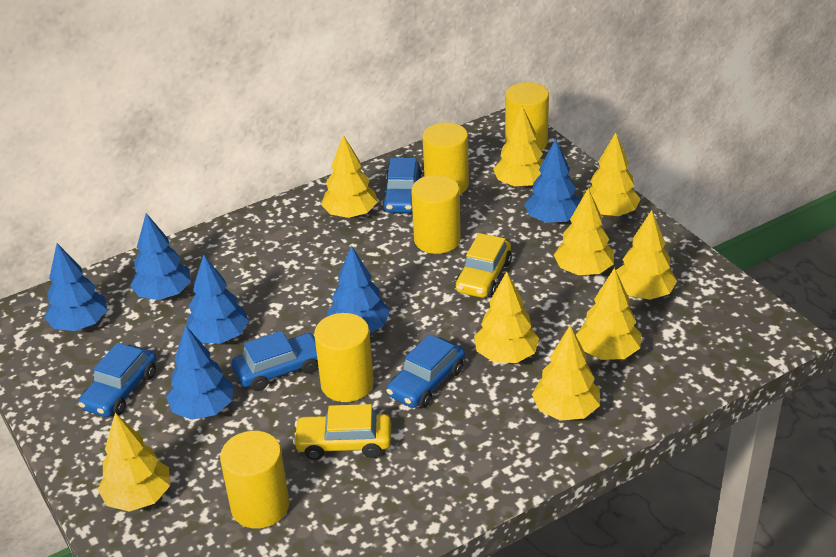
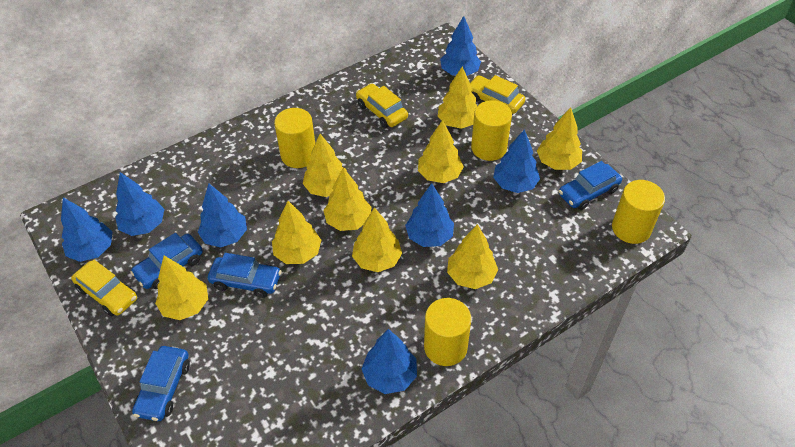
blue tree: 6 -> 7
yellow car: 2 -> 3
yellow cylinder: 5 -> 4

